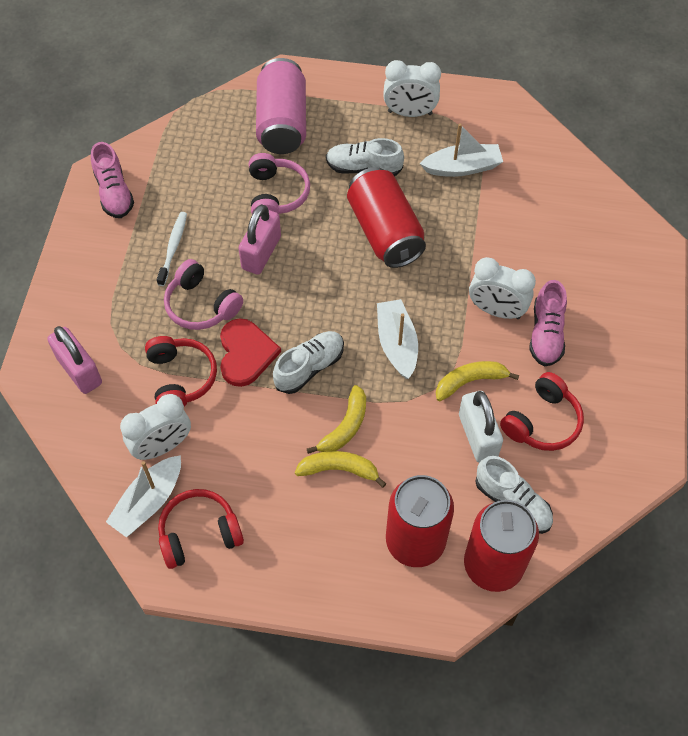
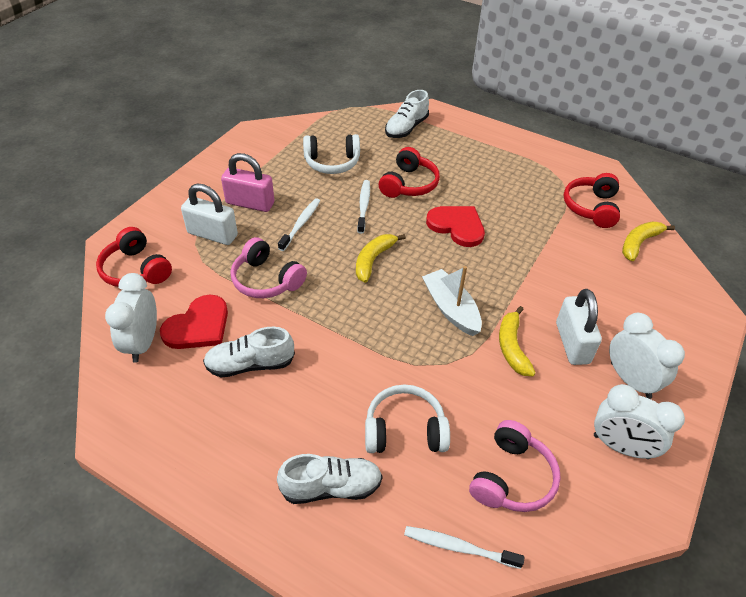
pink can: 1 -> 0
pink padlock: 2 -> 1
pink shoe: 2 -> 0
red can: 3 -> 0
red heart: 1 -> 2
white boat: 3 -> 1
white headphones: 0 -> 2
white padlock: 1 -> 2
white toothbrush: 1 -> 3

